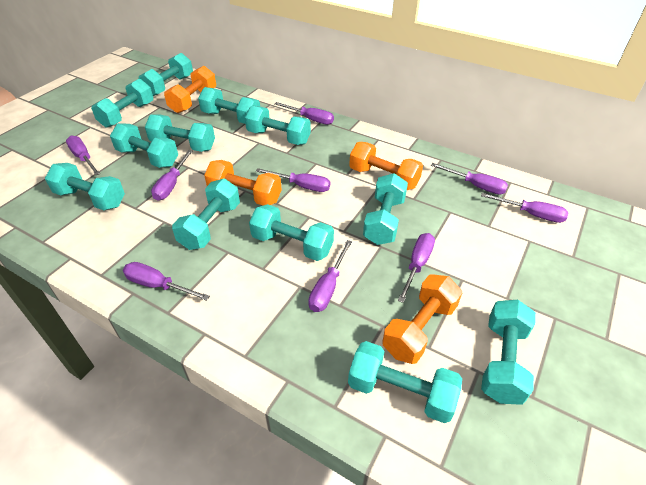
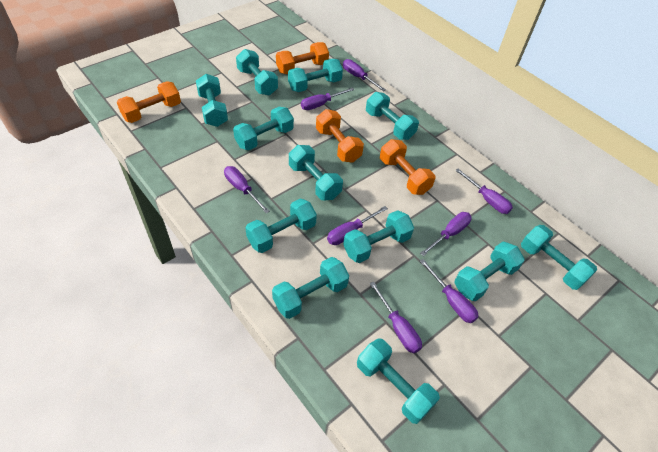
purple screwdriver: 9 -> 8

